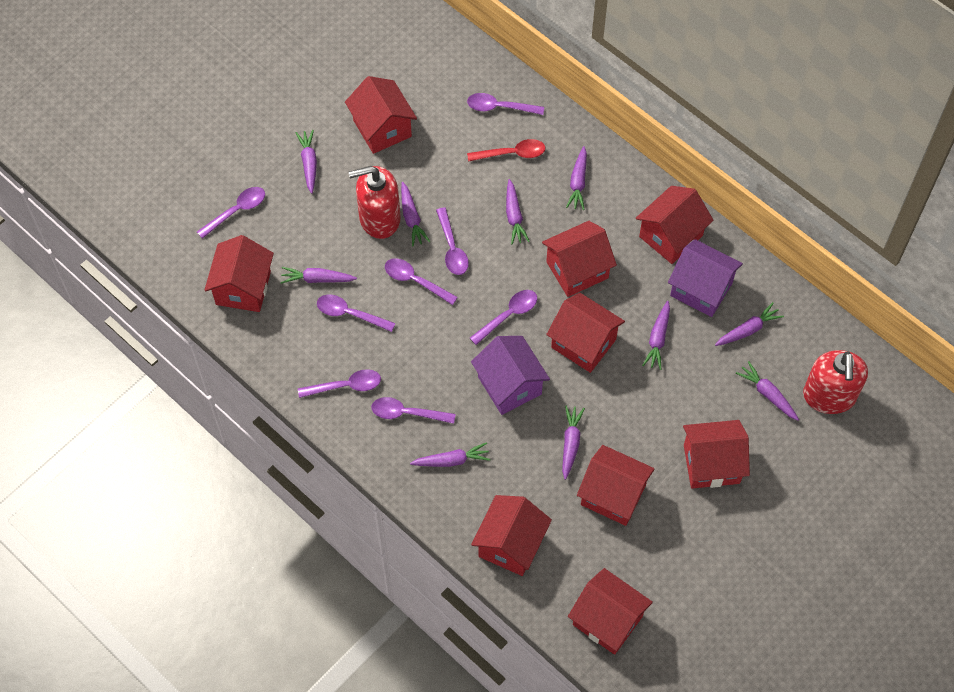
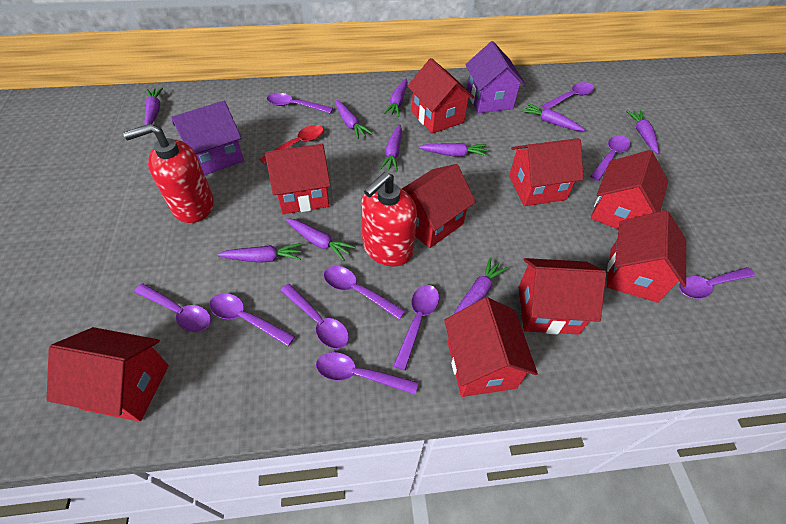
purple spoon: 8 -> 10

